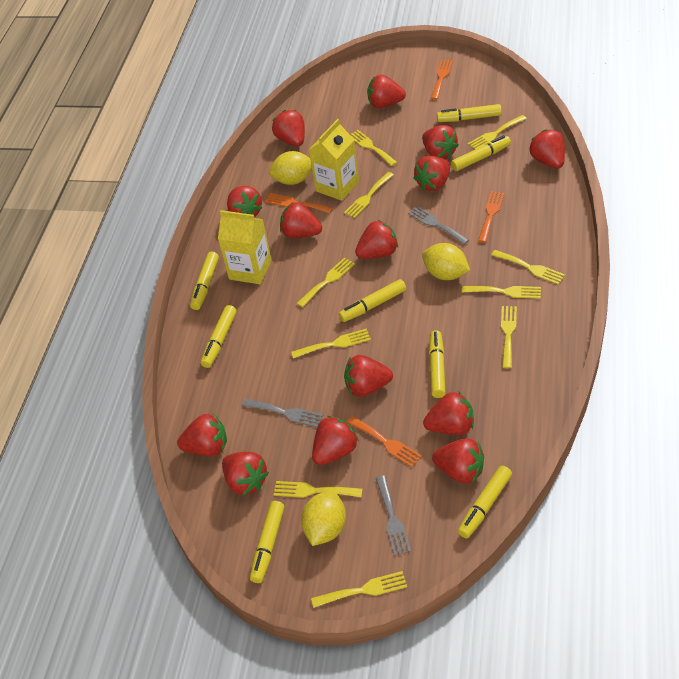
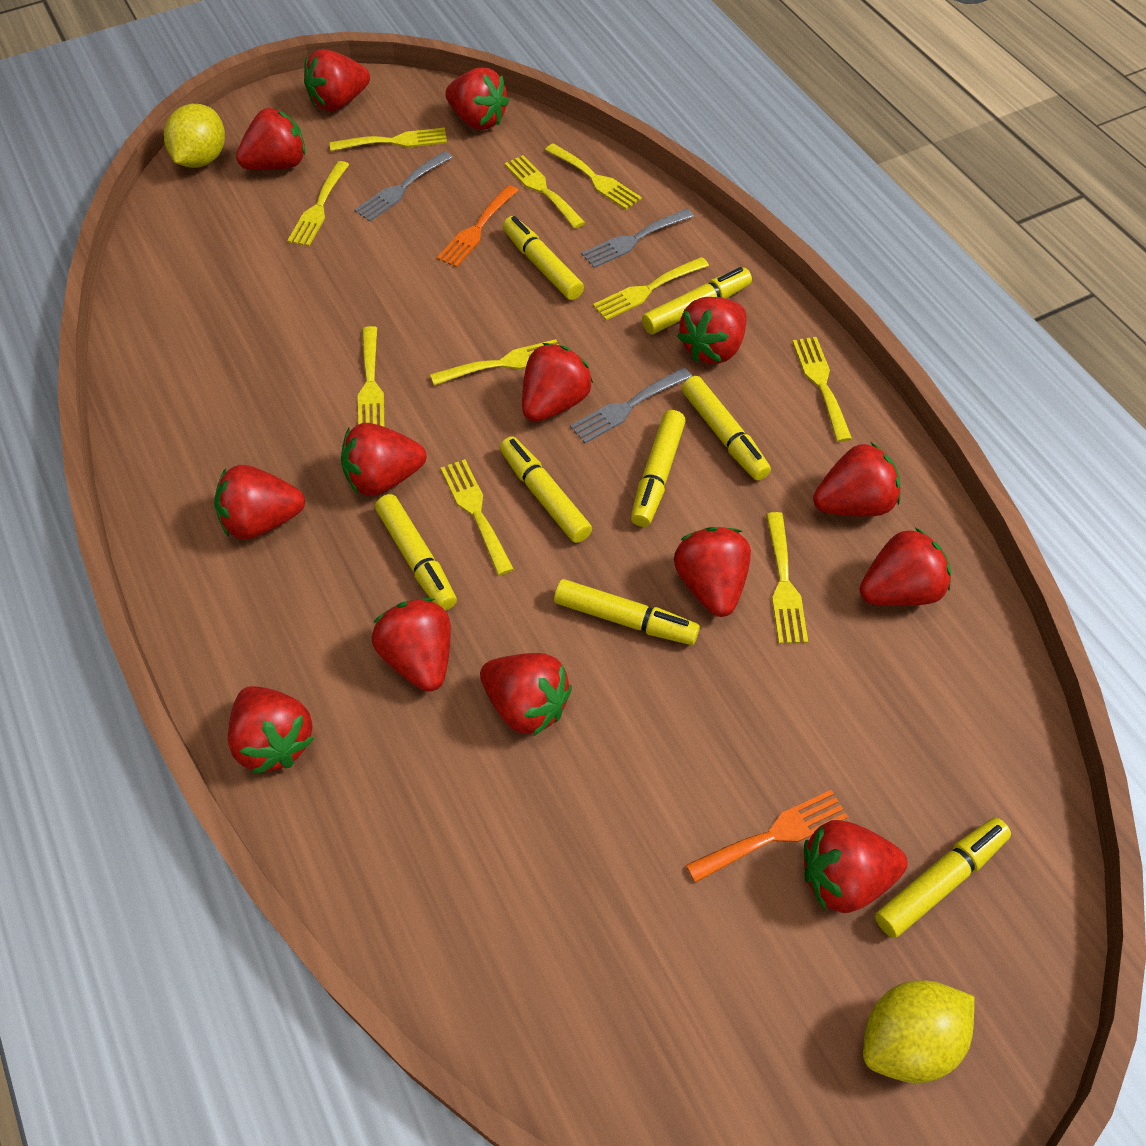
orange fork: 4 -> 2
yellow carton: 2 -> 0
yellow lemon: 3 -> 2

